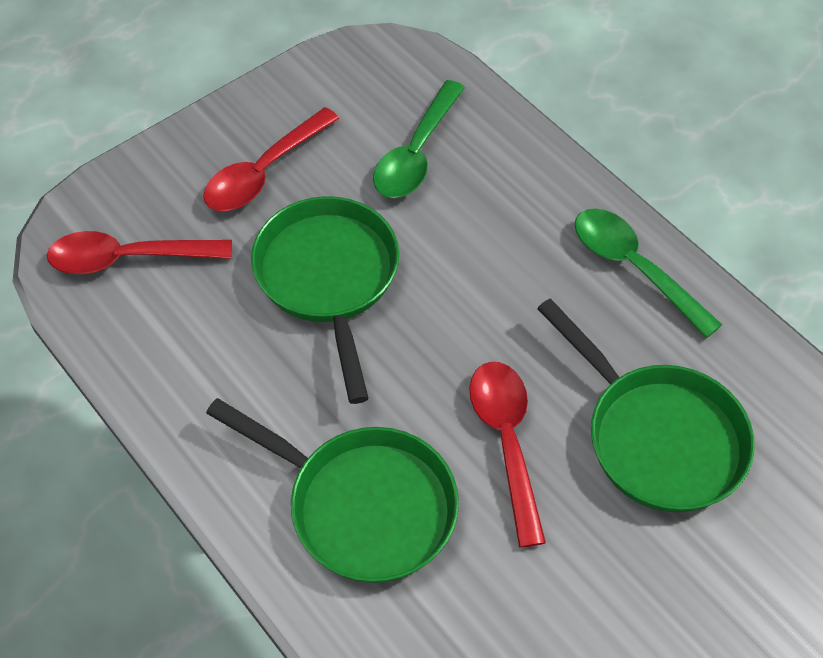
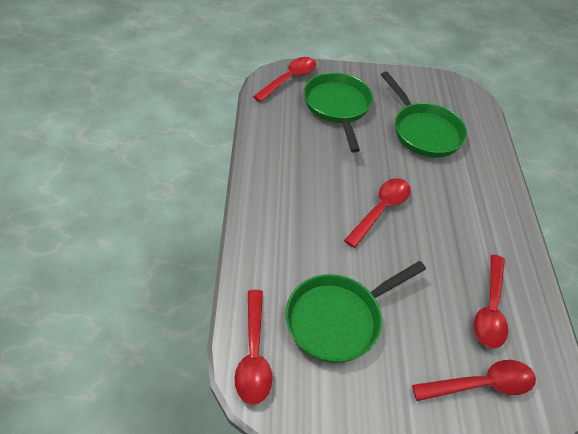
green spoon: 2 -> 0
red spoon: 3 -> 5

